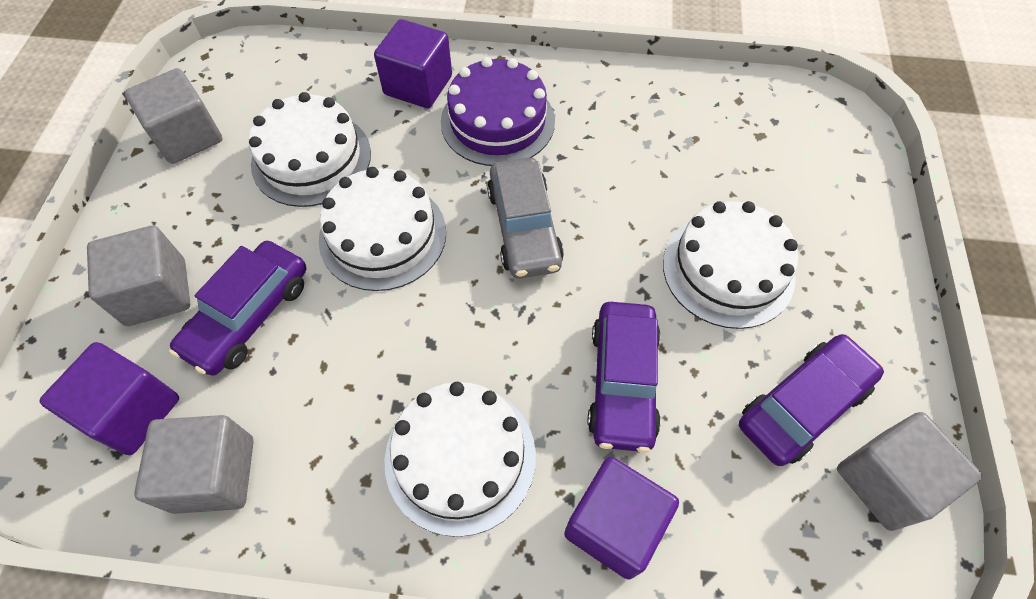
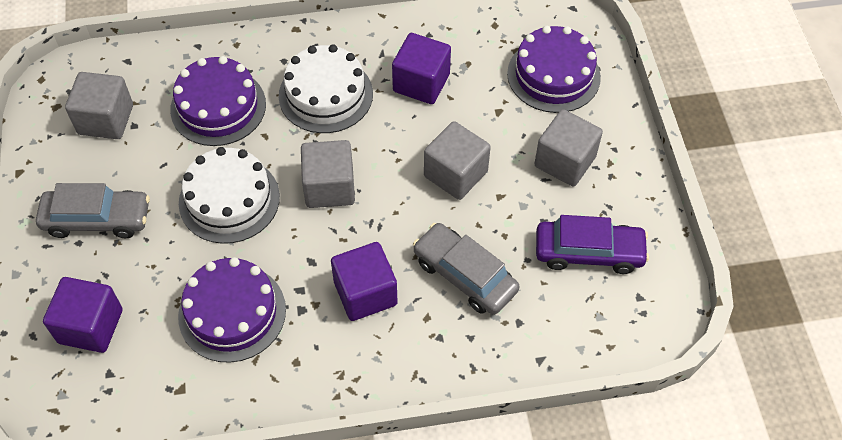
grey car: 1 -> 2
purple cake: 1 -> 3
purple car: 3 -> 1
white cake: 4 -> 2

